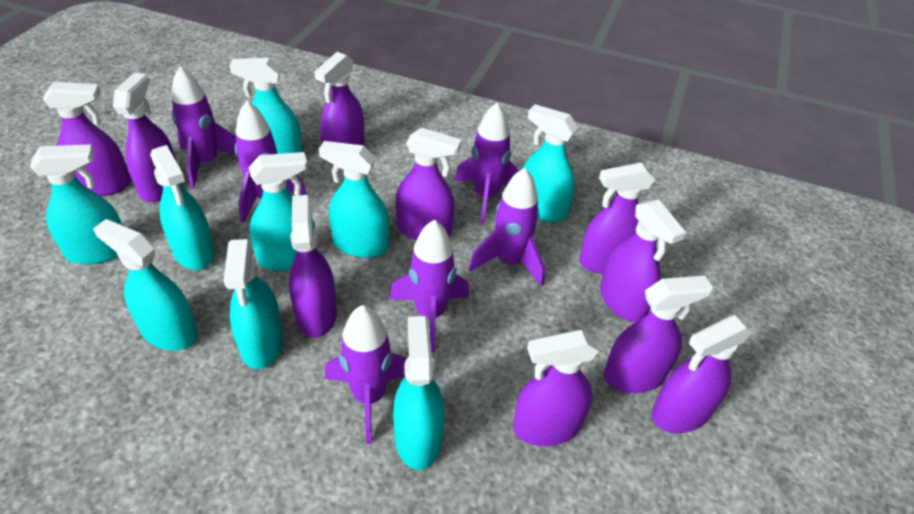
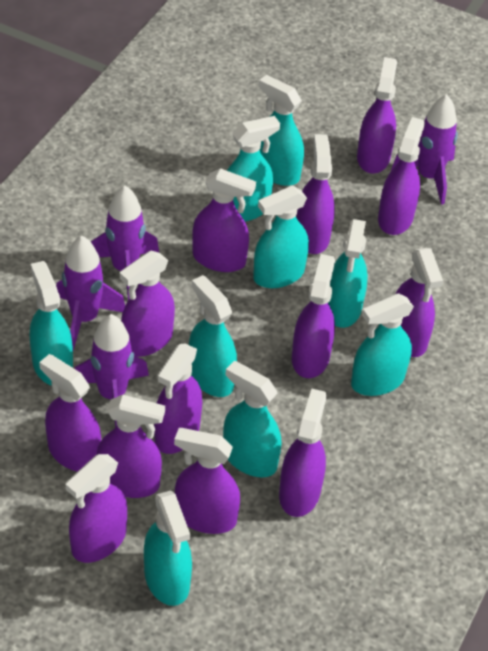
purple rocket: 6 -> 4
purple spray bottle: 10 -> 13

